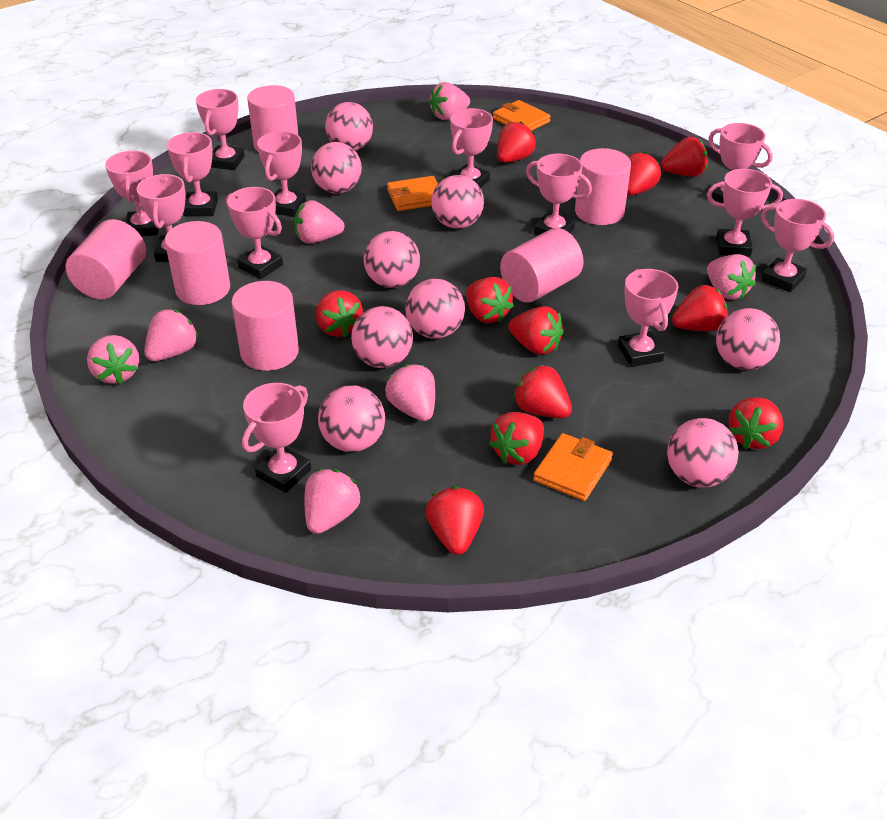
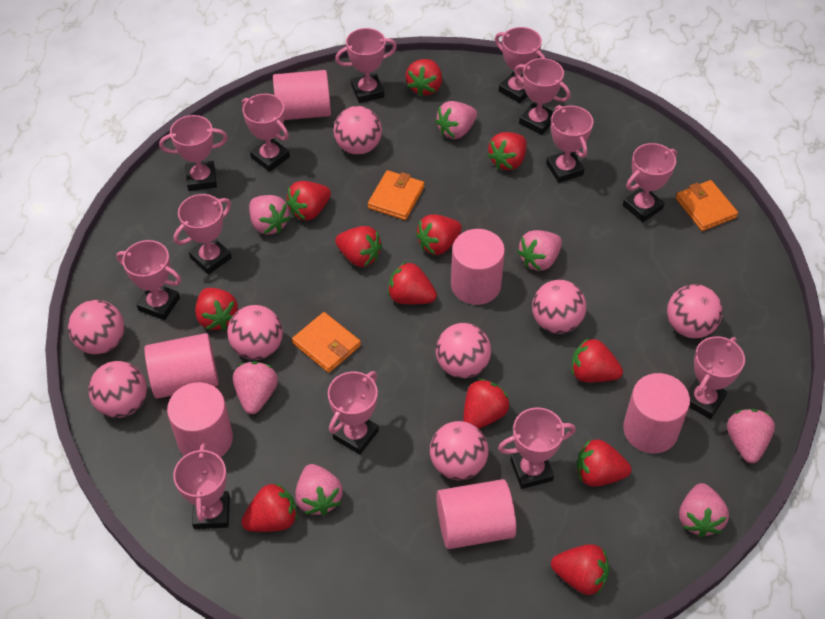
pink ball: 9 -> 8
red strawberry: 11 -> 12

